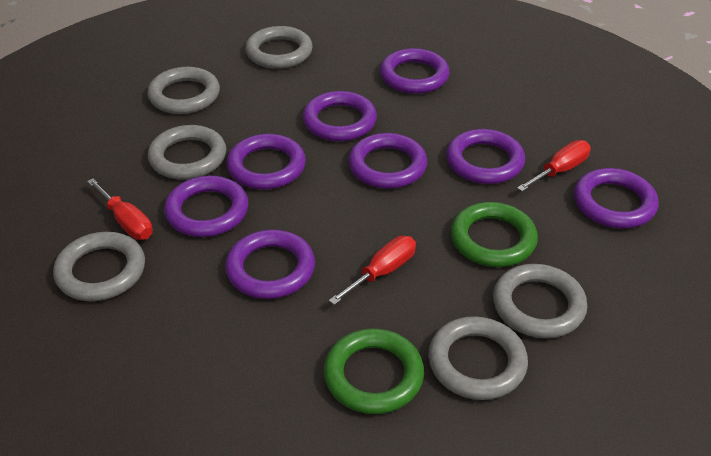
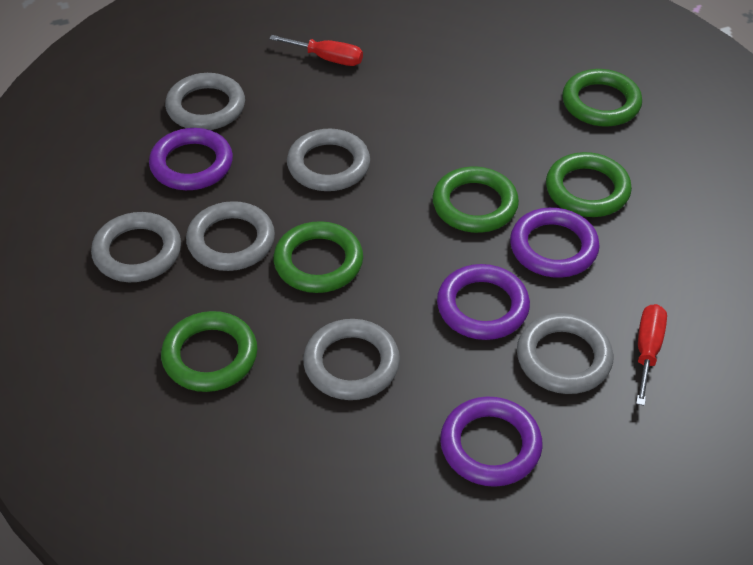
green ring: 2 -> 5
purple ring: 8 -> 4
red screwdriver: 3 -> 2

